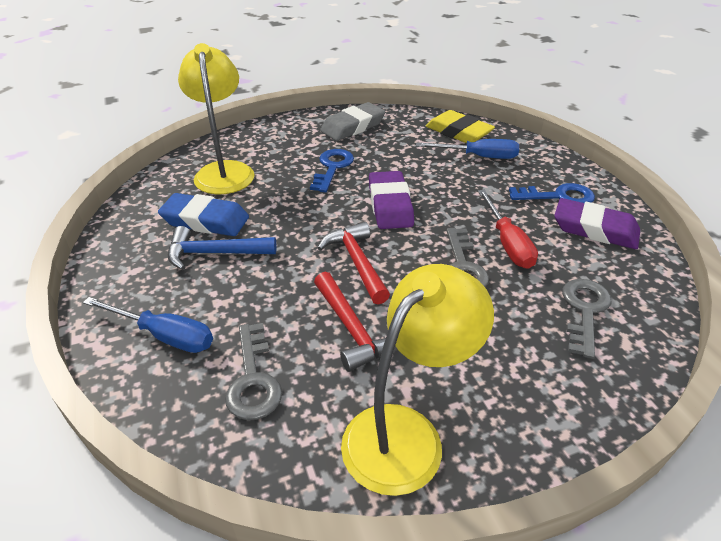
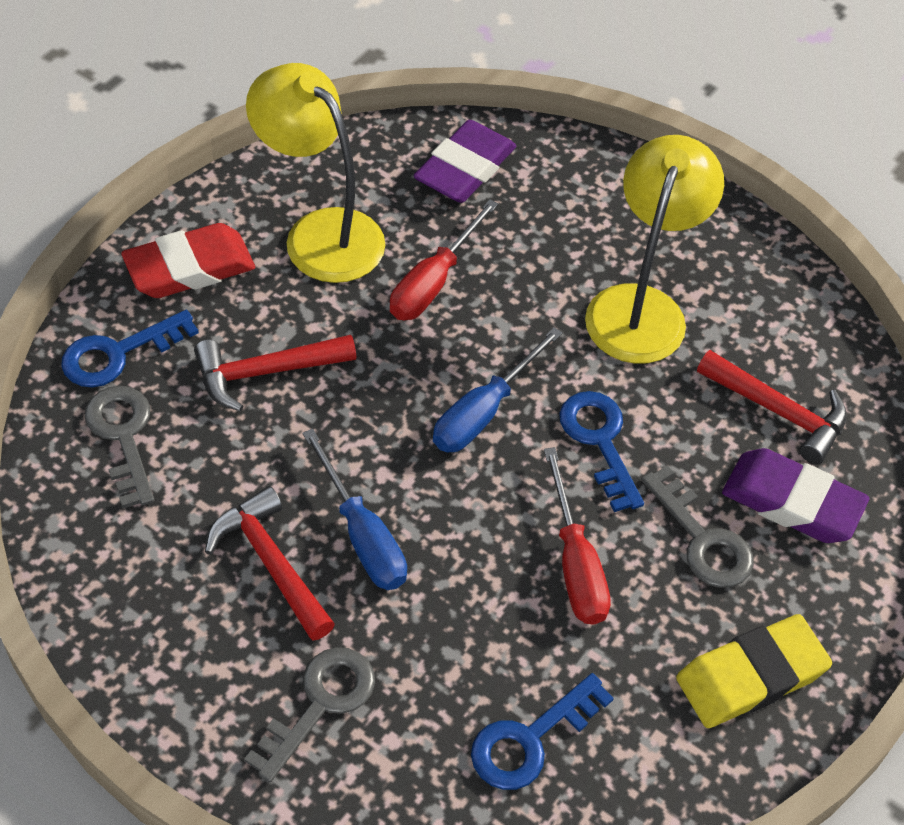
blue eraser: 1 -> 0
blue hammer: 1 -> 0
blue key: 2 -> 3
grey eraser: 1 -> 0
red eraser: 0 -> 1
red hammer: 2 -> 3
red screwdriver: 1 -> 2

